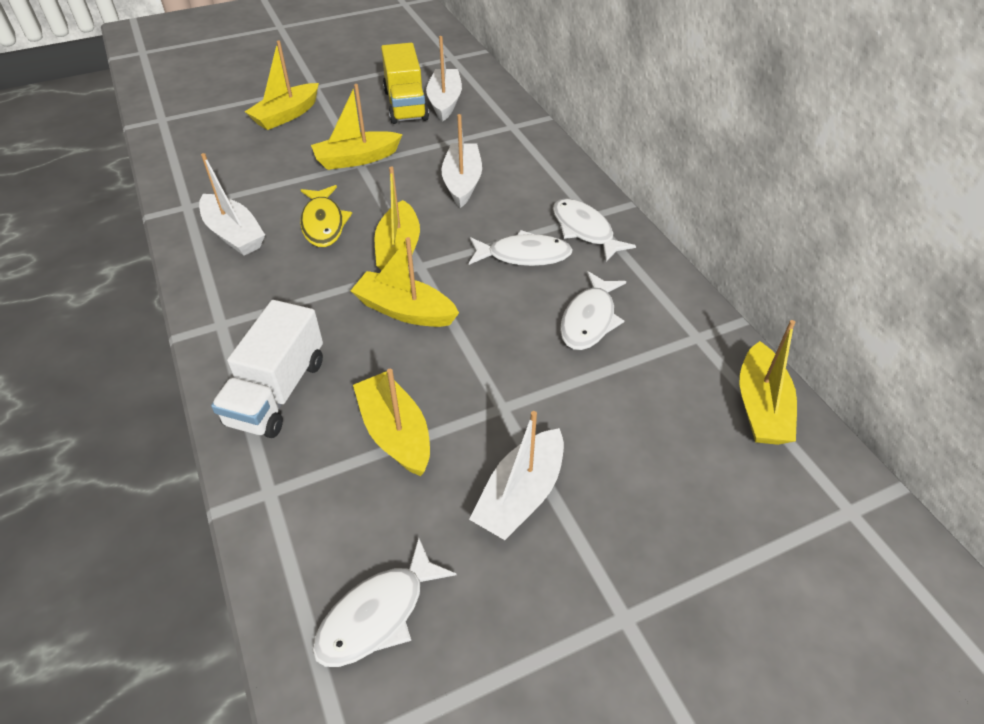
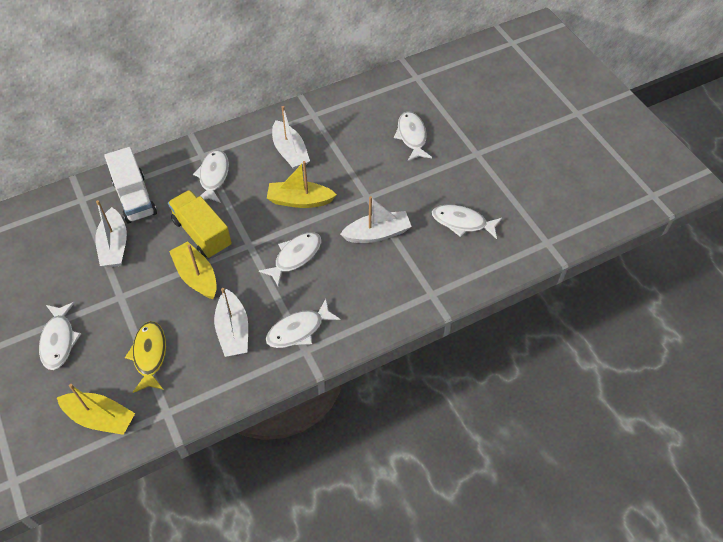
white fish: 4 -> 6
yellow boat: 6 -> 3

